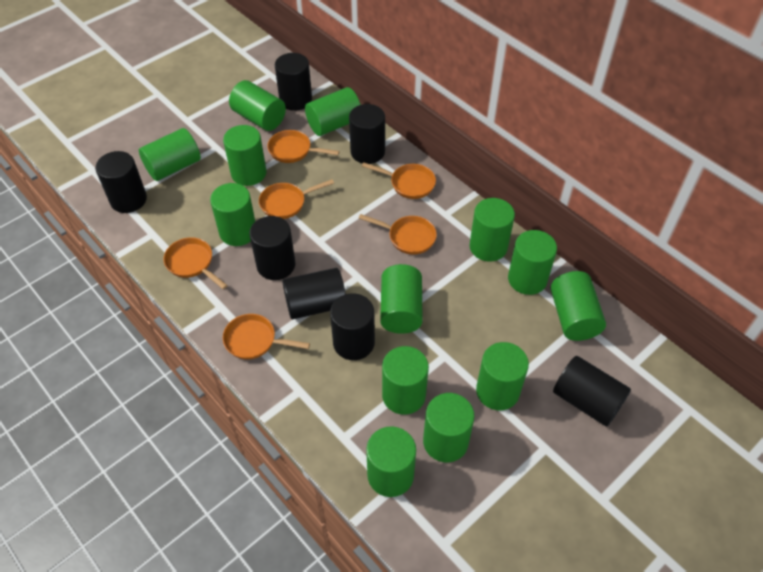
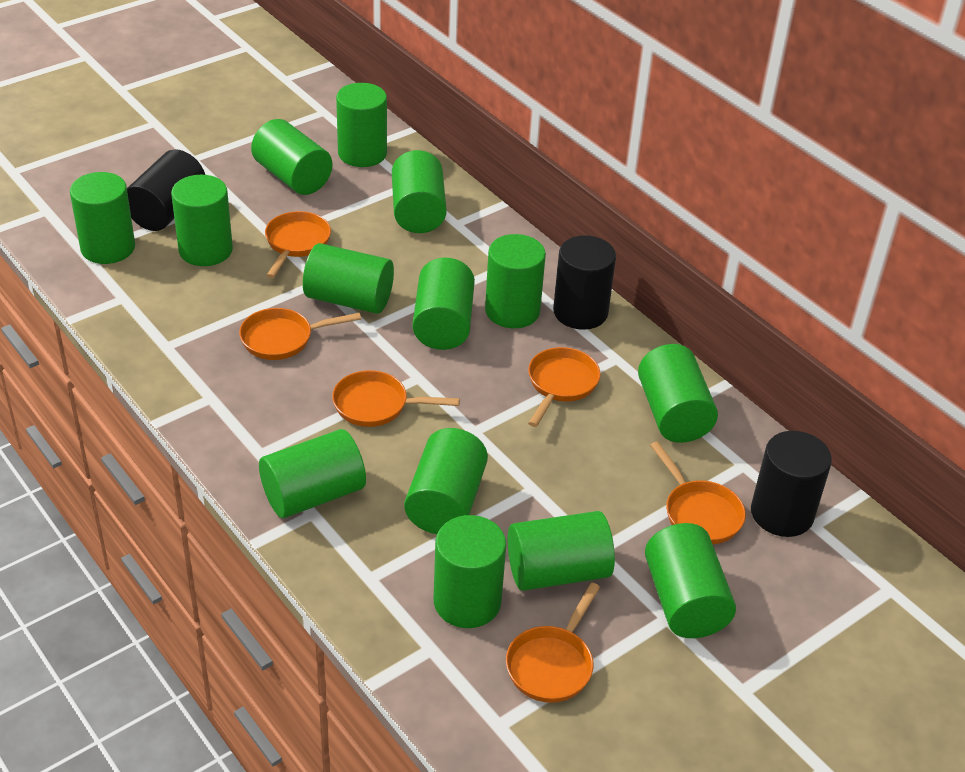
black cylinder: 7 -> 3
green cylinder: 13 -> 14

